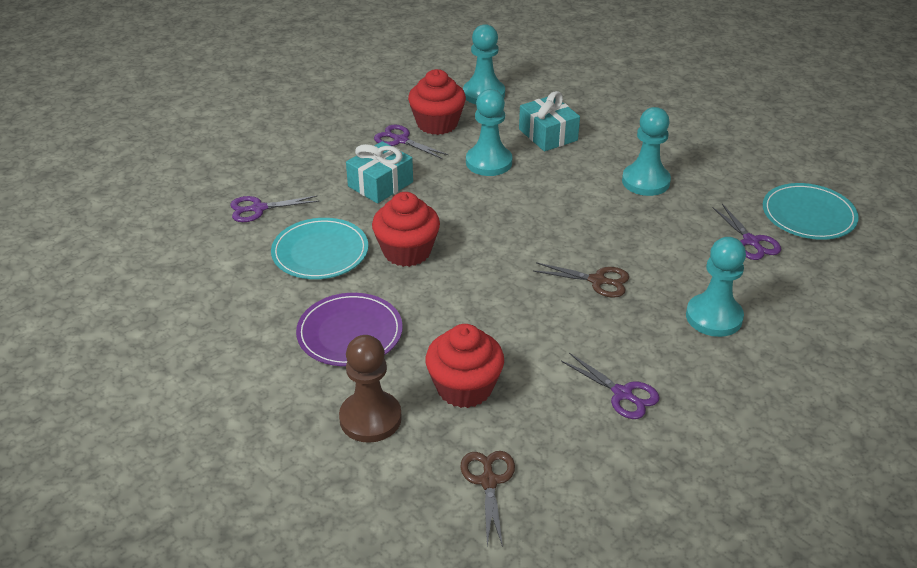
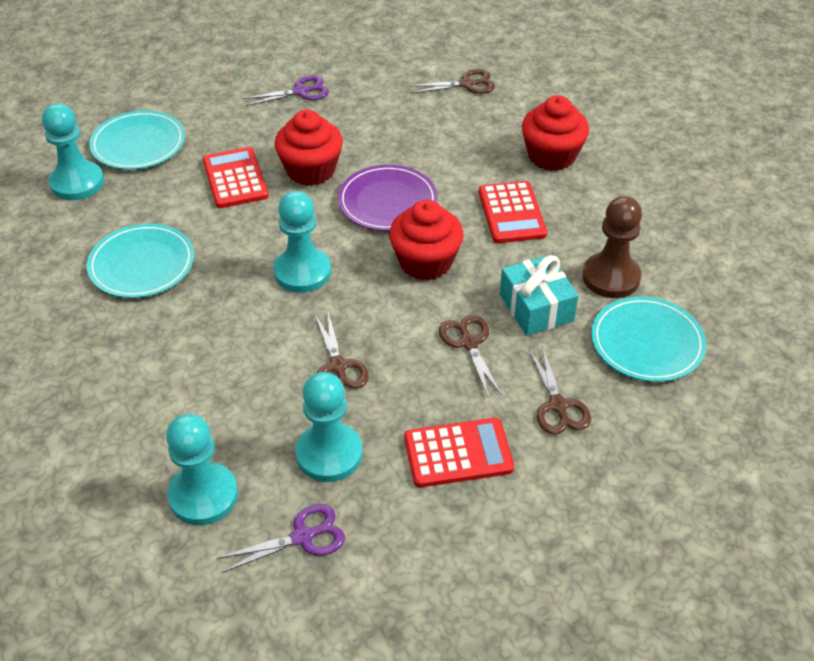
brown scissors: 2 -> 4
purple scissors: 4 -> 2
red calculator: 0 -> 3
turquoise gift: 2 -> 1
turquoise plate: 2 -> 3

